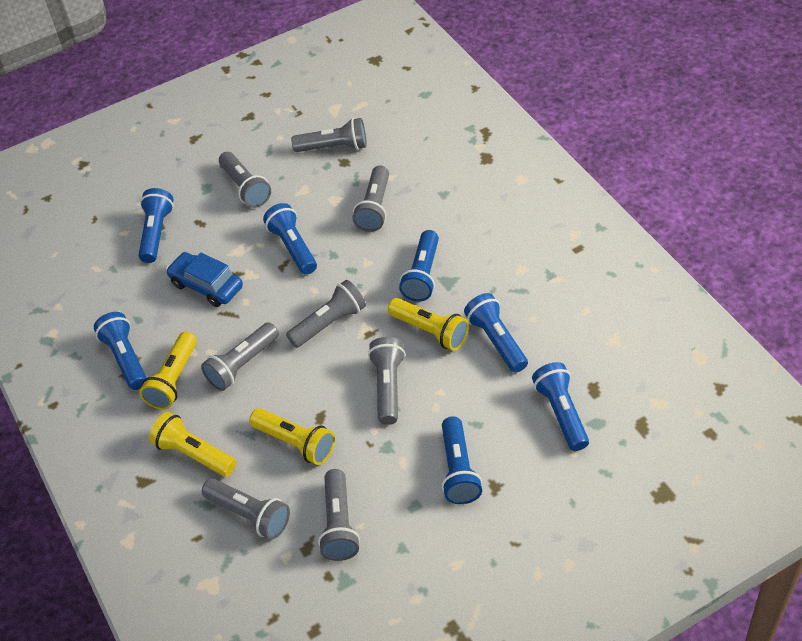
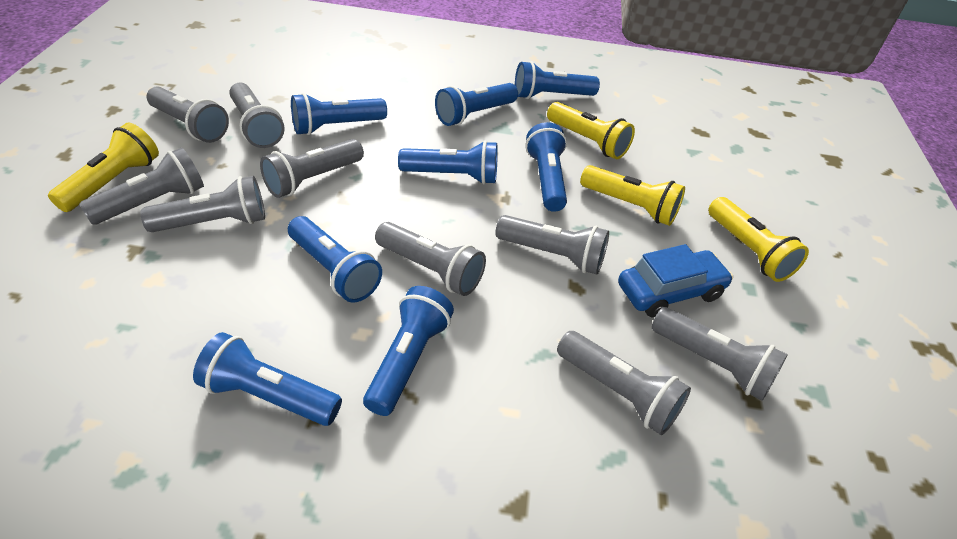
blue flashlight: 7 -> 8
grey flashlight: 8 -> 9

